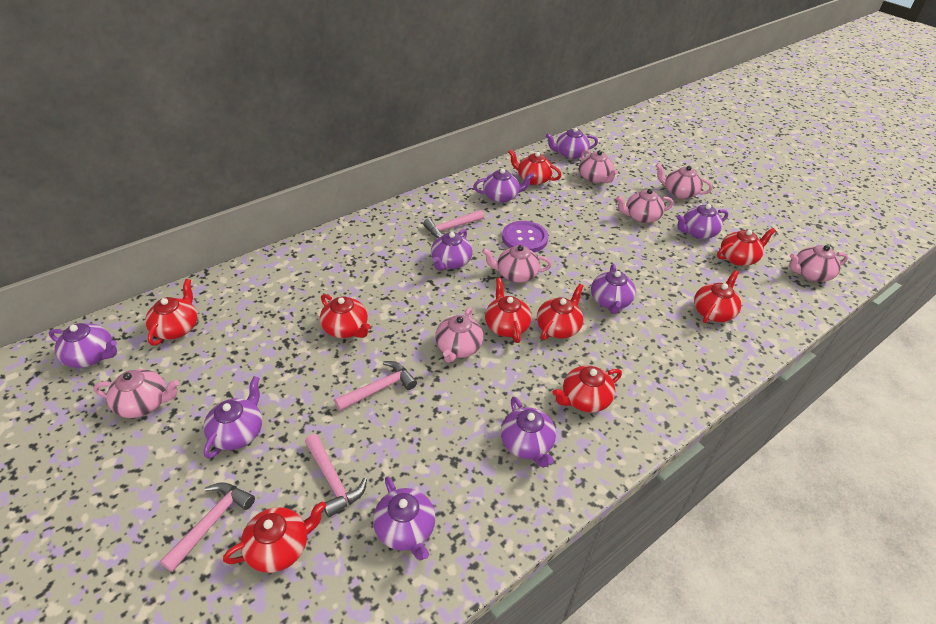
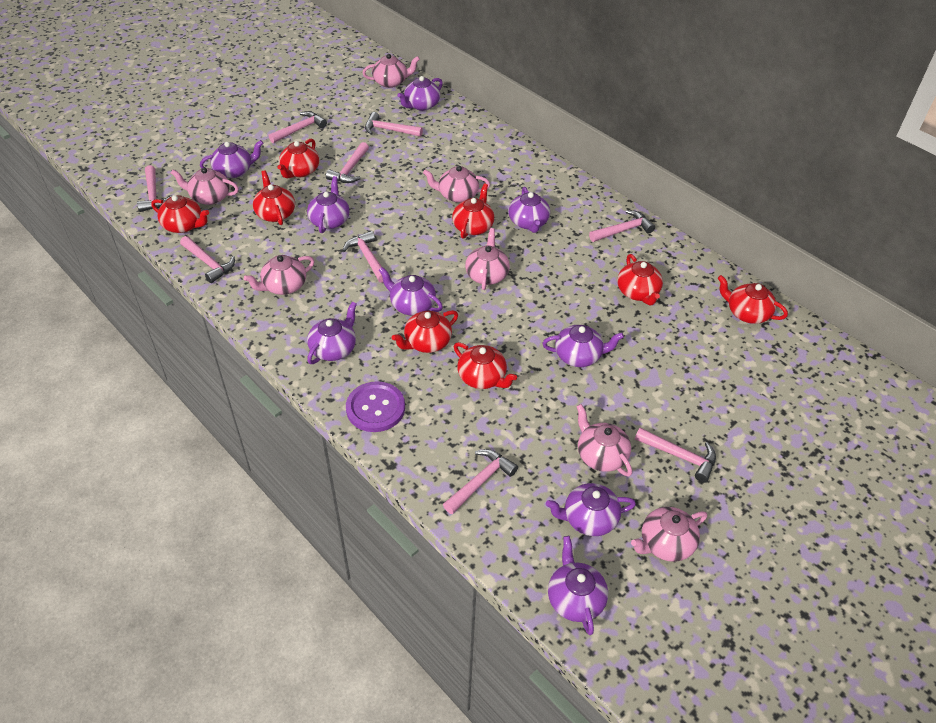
pink hammer: 4 -> 9
red teapot: 9 -> 8

